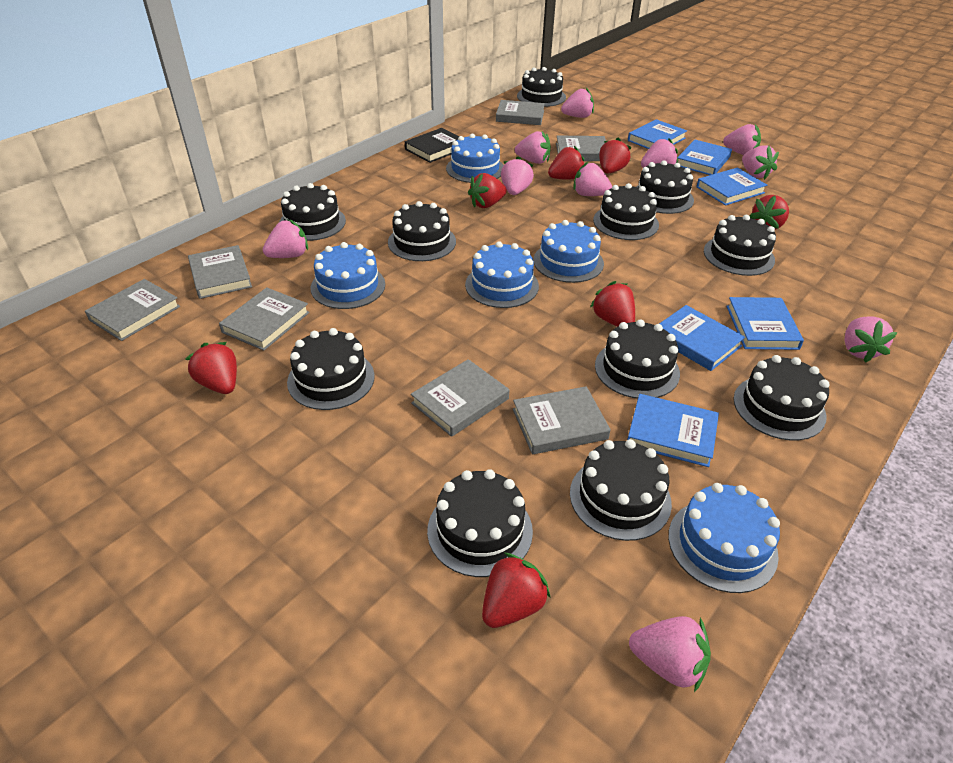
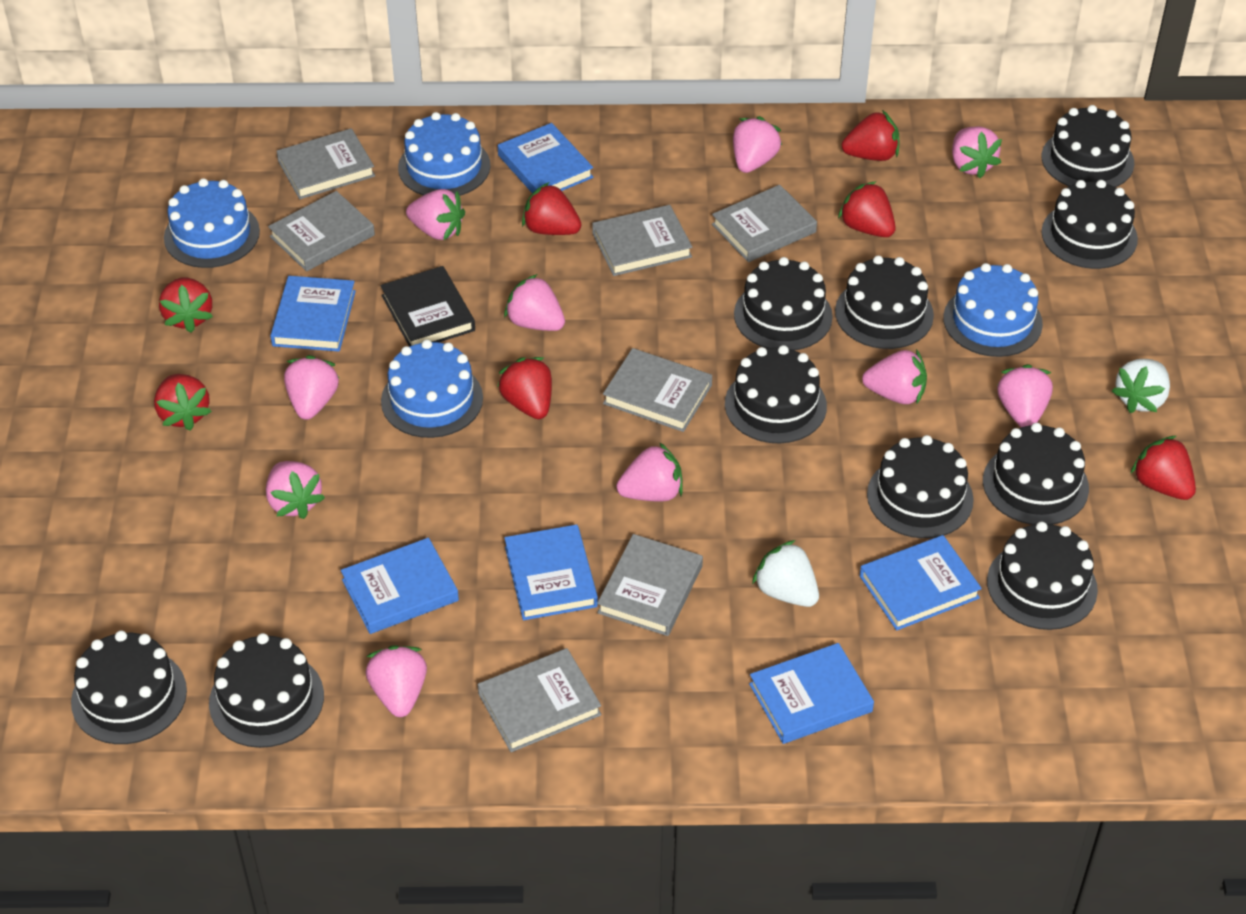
black cake: 11 -> 10
blue cake: 5 -> 4
white strawberry: 0 -> 2

